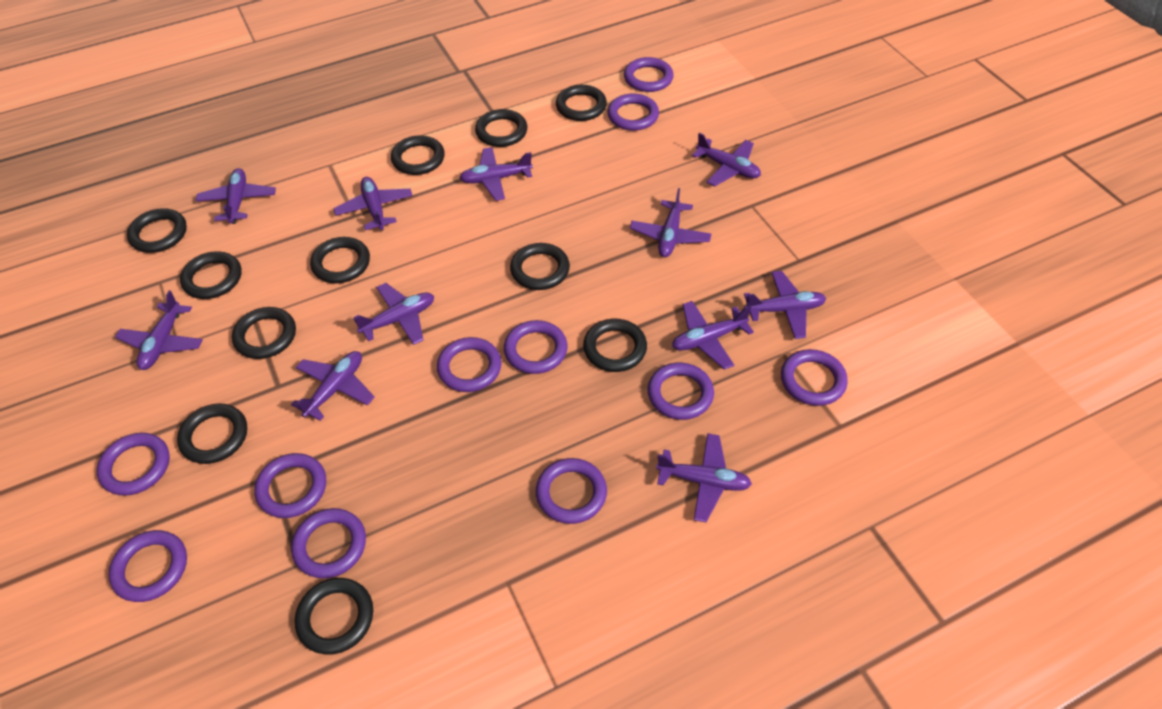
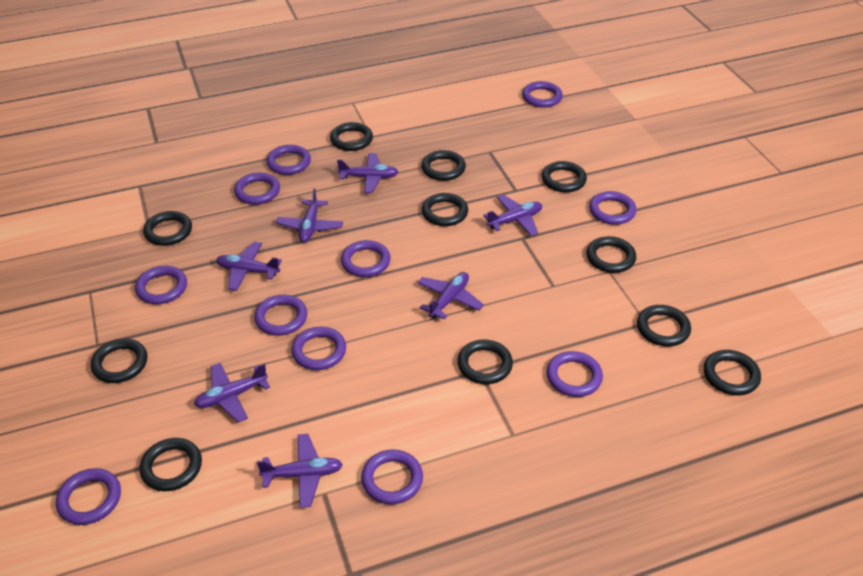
purple plane: 11 -> 7

